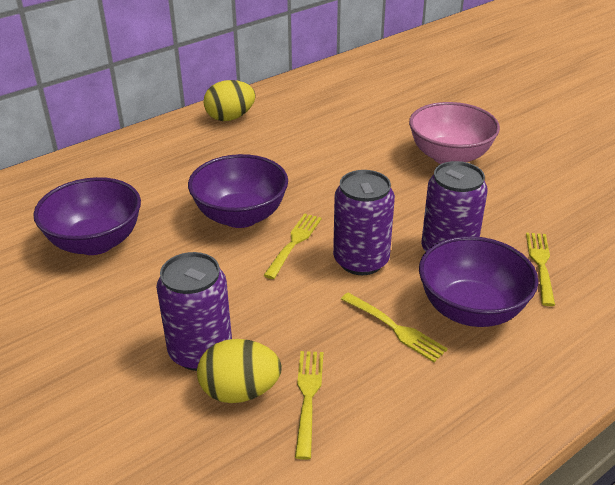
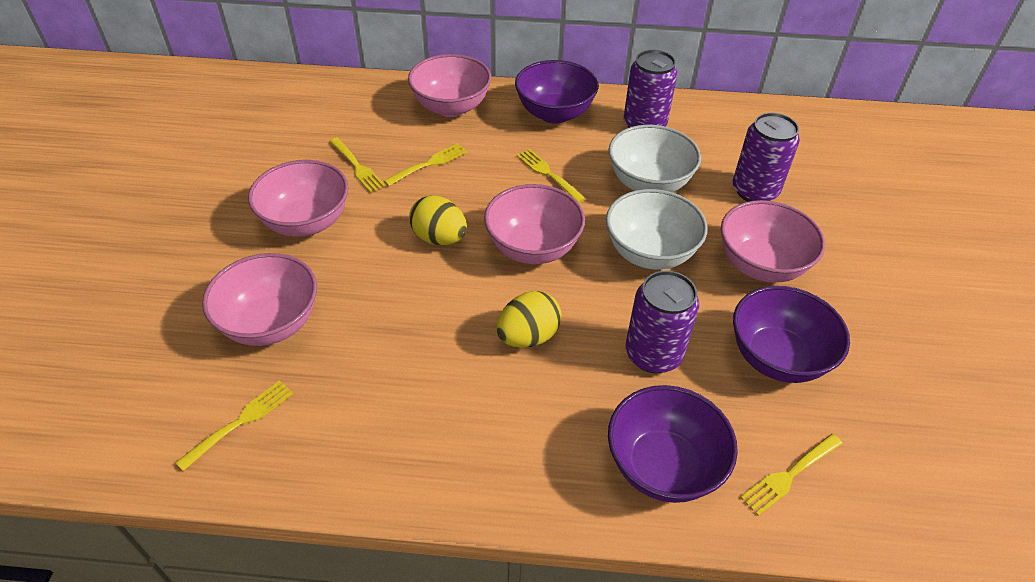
pink bowl: 1 -> 5
white bowl: 0 -> 2
yellow fork: 4 -> 5

